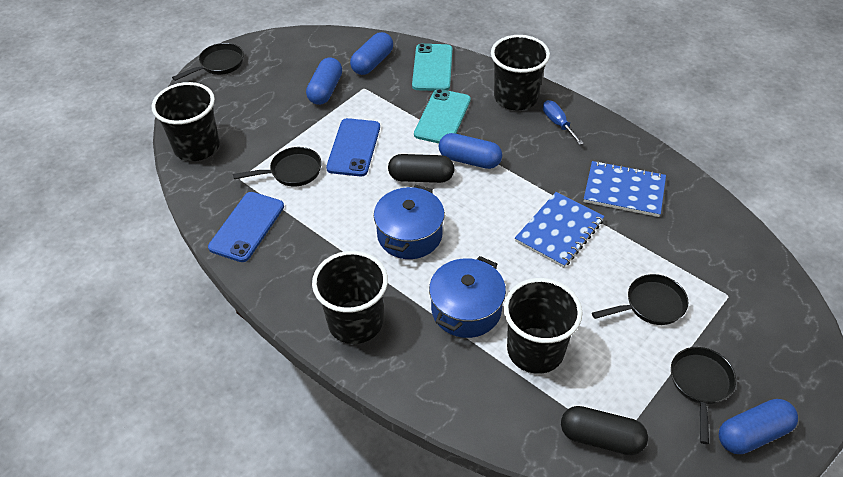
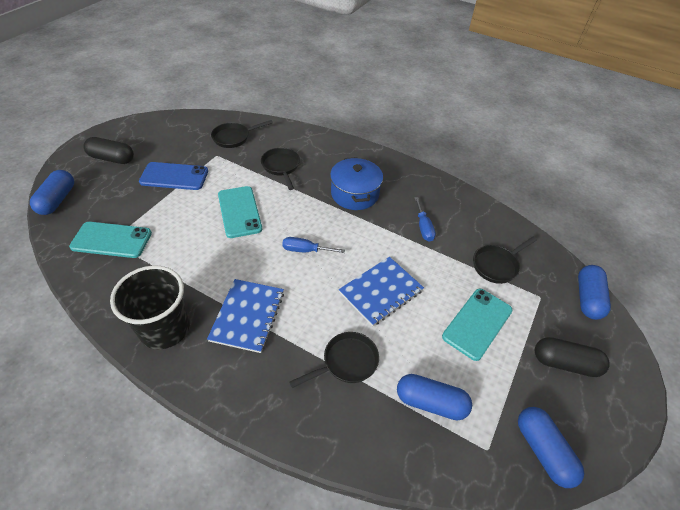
black cup: 4 -> 1
blue phone: 2 -> 1
blue pot: 2 -> 1
blue screwdriver: 1 -> 2
turquoise phone: 2 -> 3

